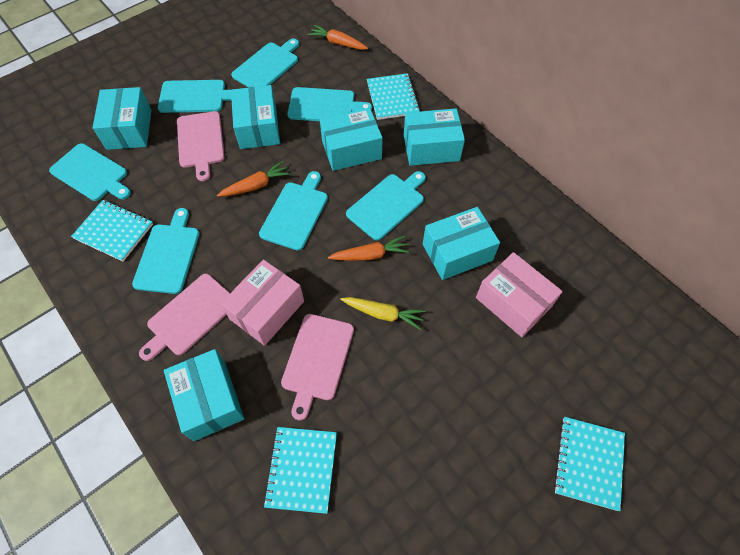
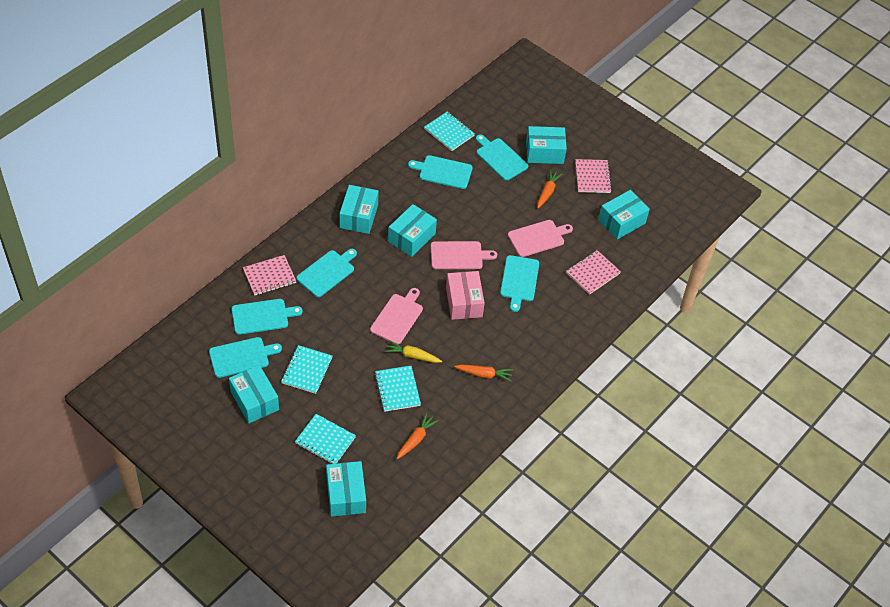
pink box: 2 -> 1
pink notebook: 0 -> 3
turquoise cutting board: 7 -> 6

